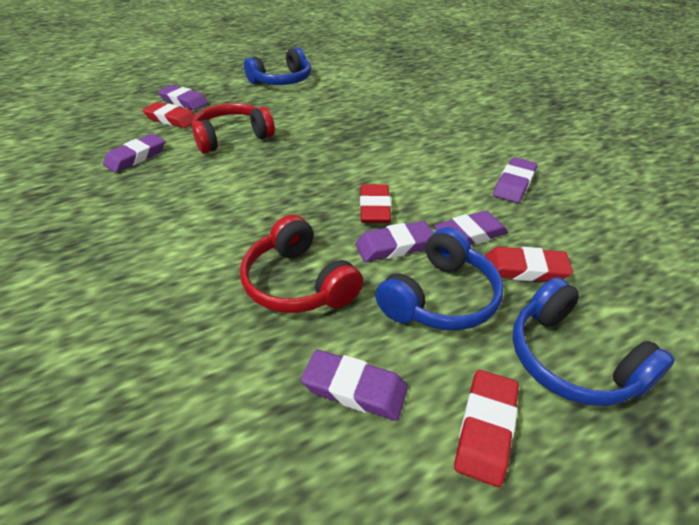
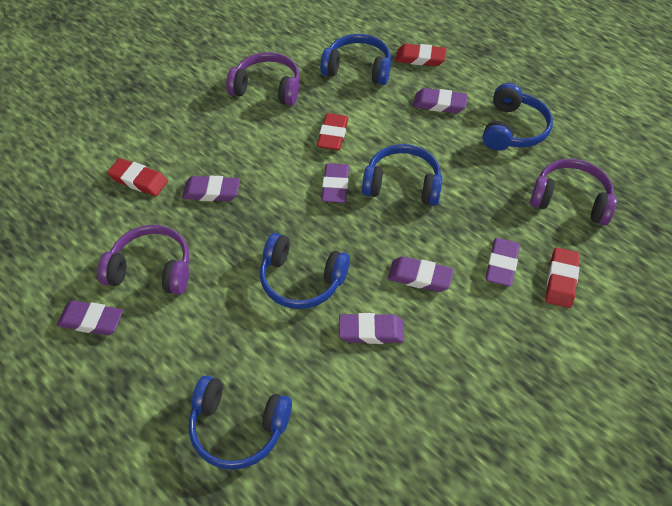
blue headphones: 3 -> 5
purple eraser: 6 -> 7
purple headphones: 0 -> 3
red headphones: 2 -> 0

